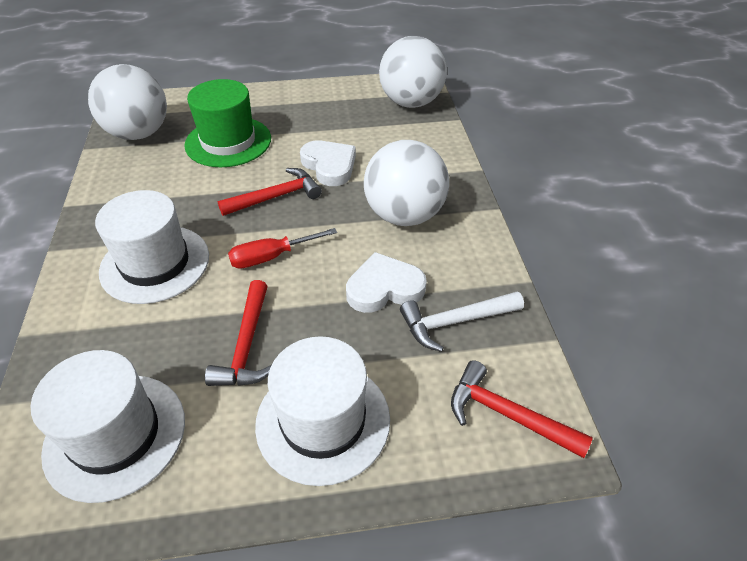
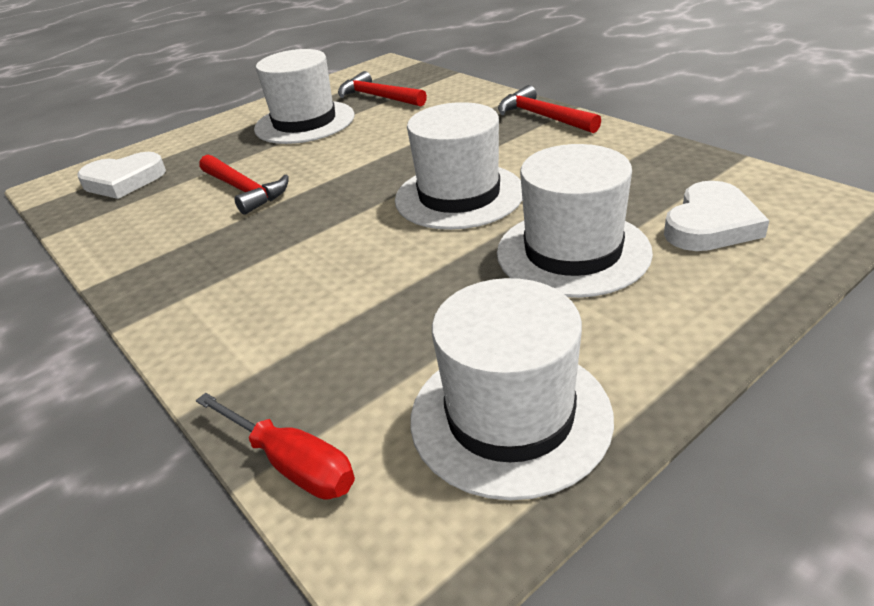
green hat: 1 -> 0
white ball: 3 -> 0
white hammer: 1 -> 0
white hat: 3 -> 4

